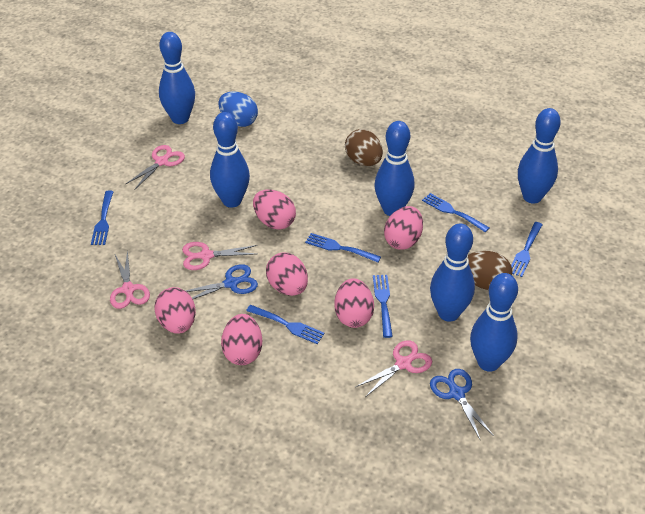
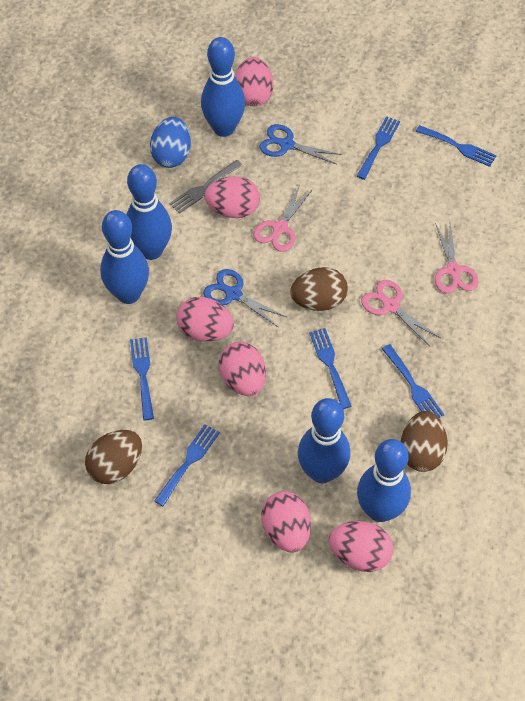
blue bowling pin: 6 -> 5
brown egg: 2 -> 3
grey fork: 0 -> 1
pink scissors: 4 -> 3

